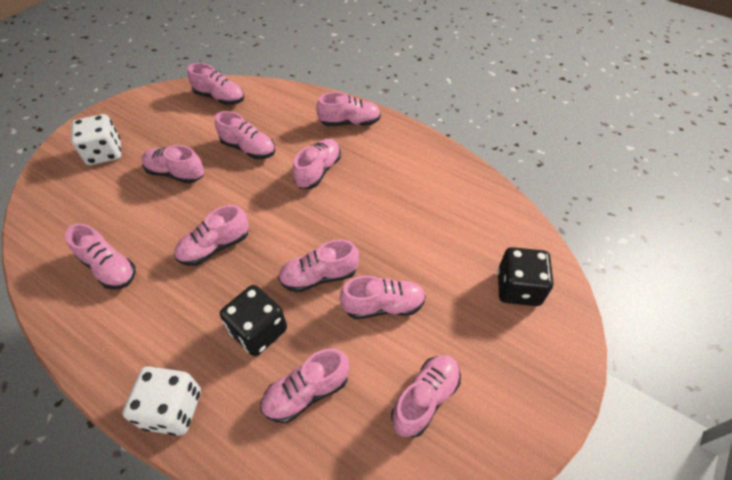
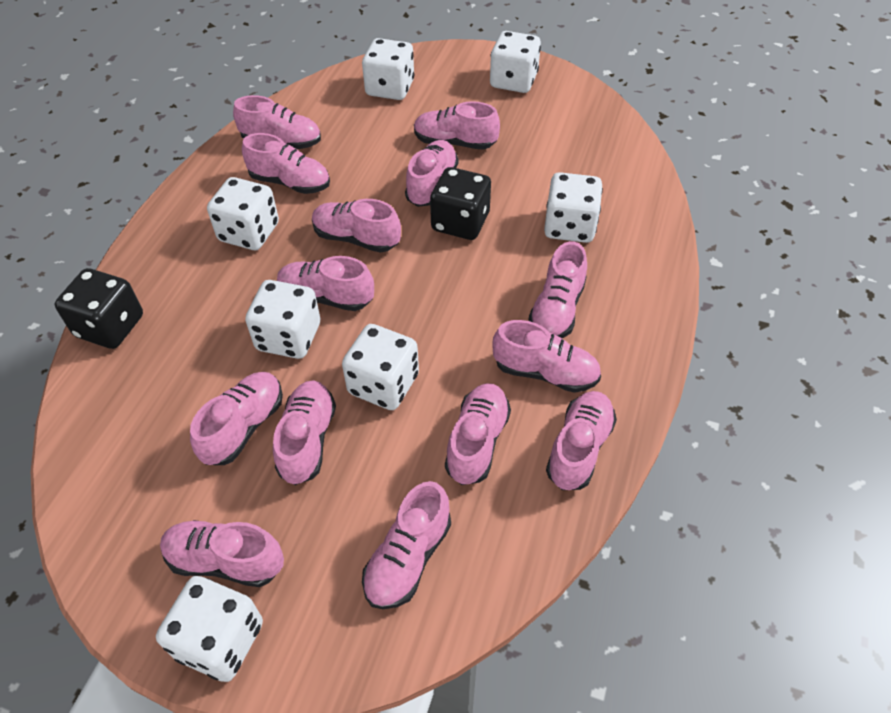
pink shoe: 11 -> 14
white dice: 2 -> 7

